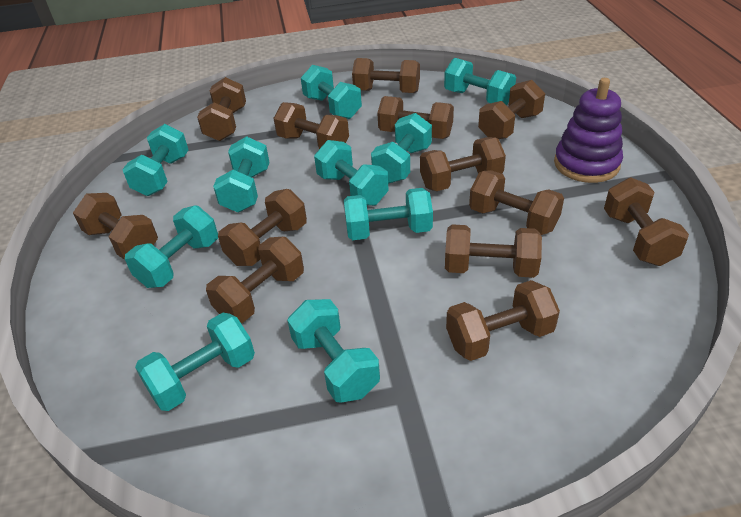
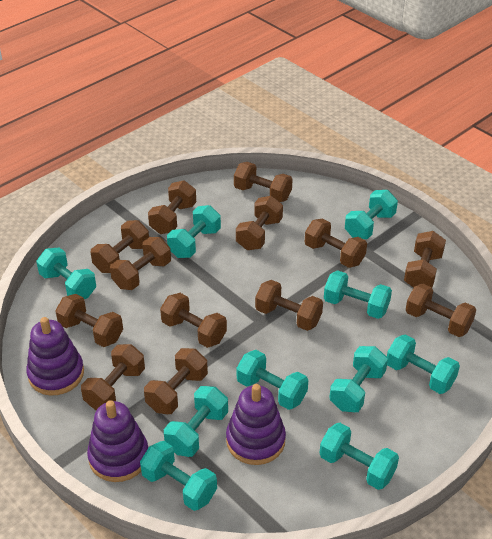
purple stacking toy: 1 -> 3

